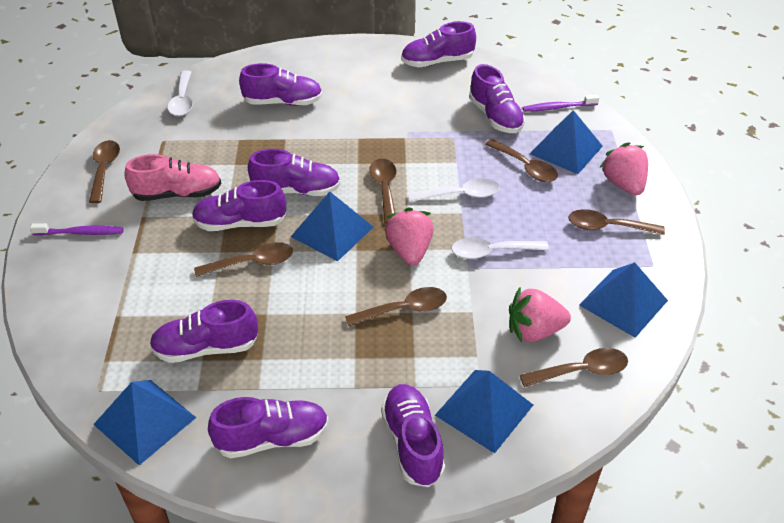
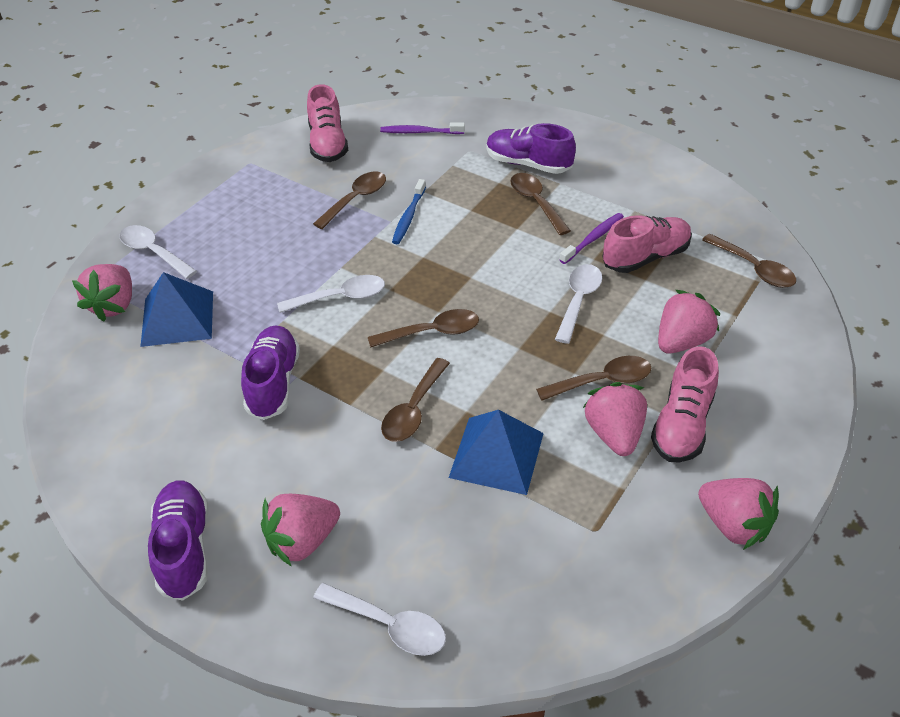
blue pyramid: 5 -> 2
blue toothbrush: 0 -> 1
brown spoon: 7 -> 6
pink shoe: 1 -> 3
pink strawberry: 3 -> 5
purple shoe: 8 -> 3
white spoon: 3 -> 4

